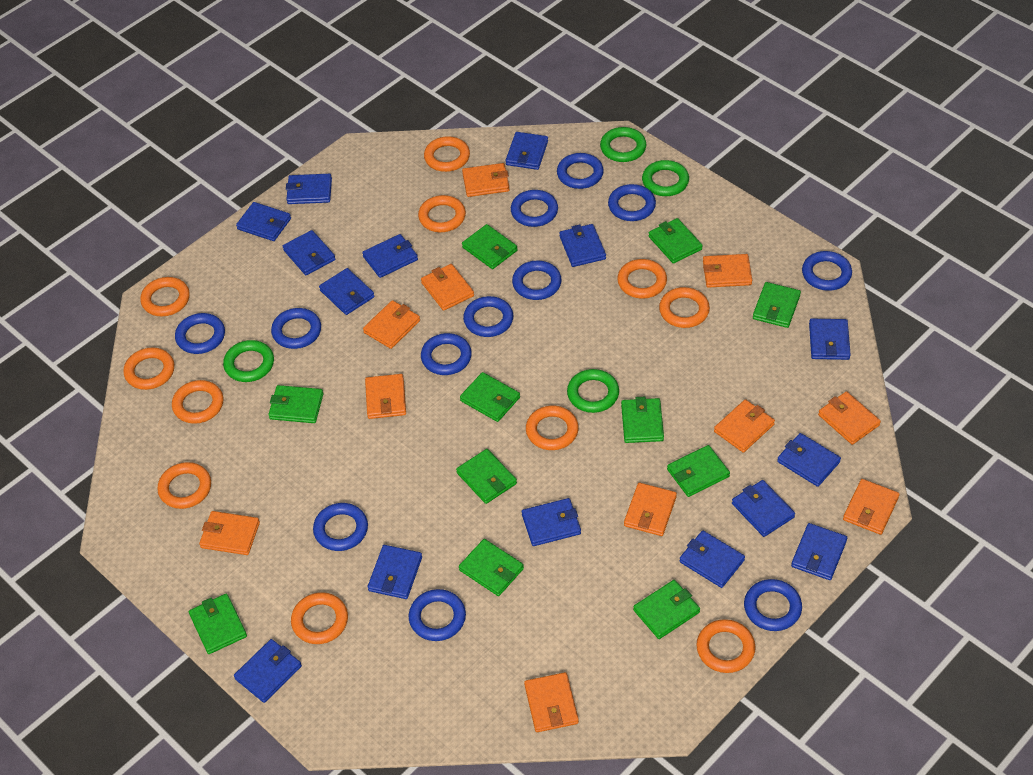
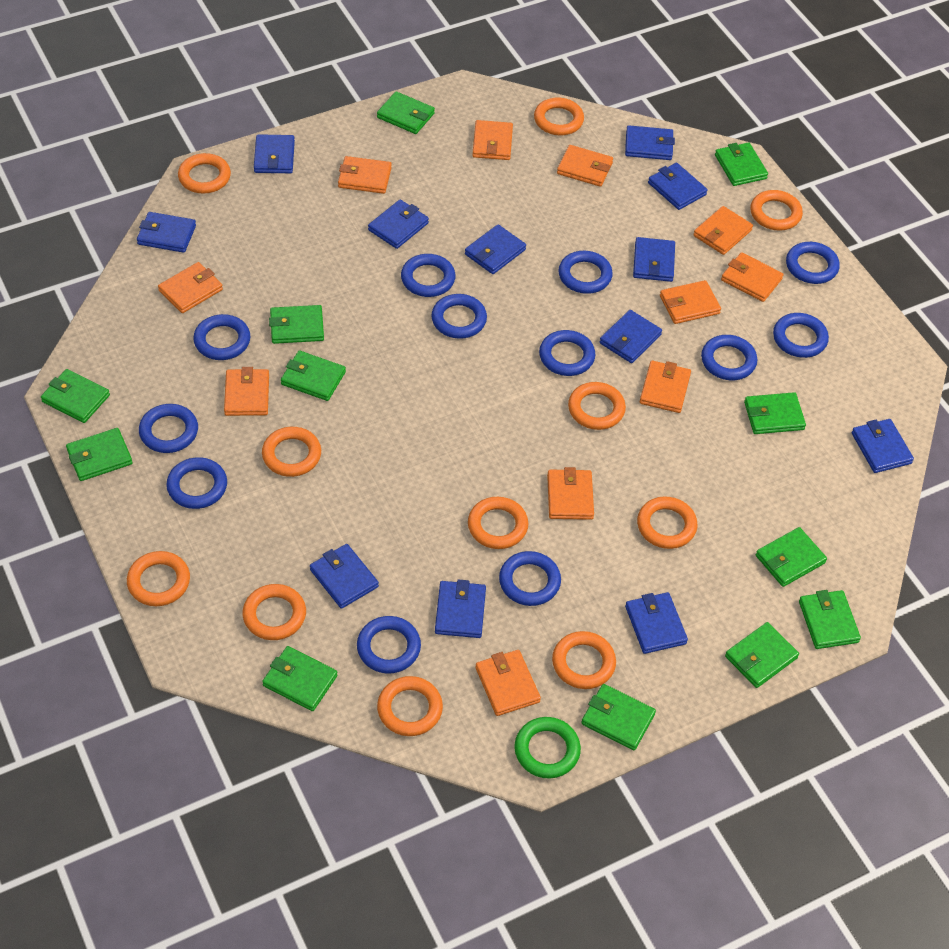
blue wallet: 15 -> 12
green ring: 4 -> 1
green wallet: 11 -> 12

